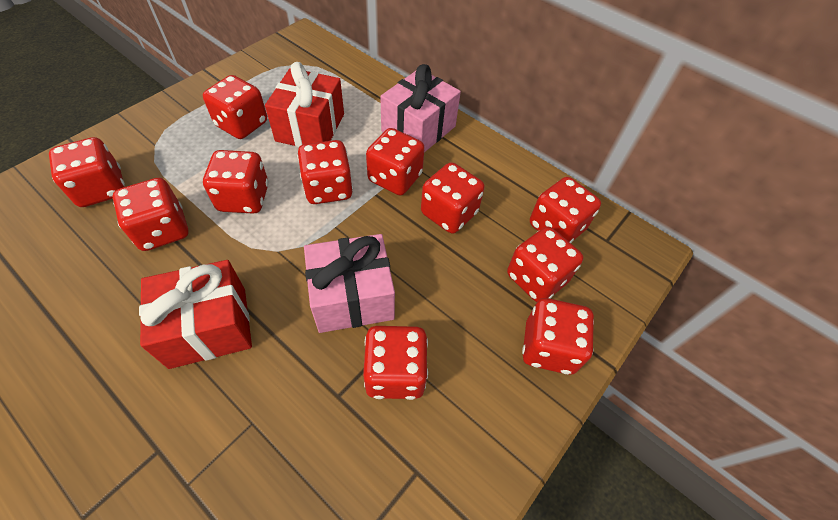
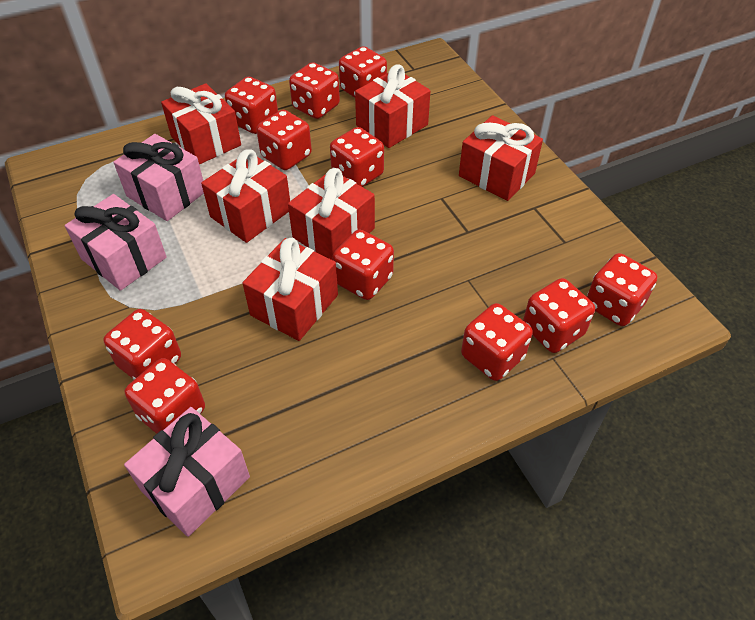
pink gift: 2 -> 3
red gift: 2 -> 6

